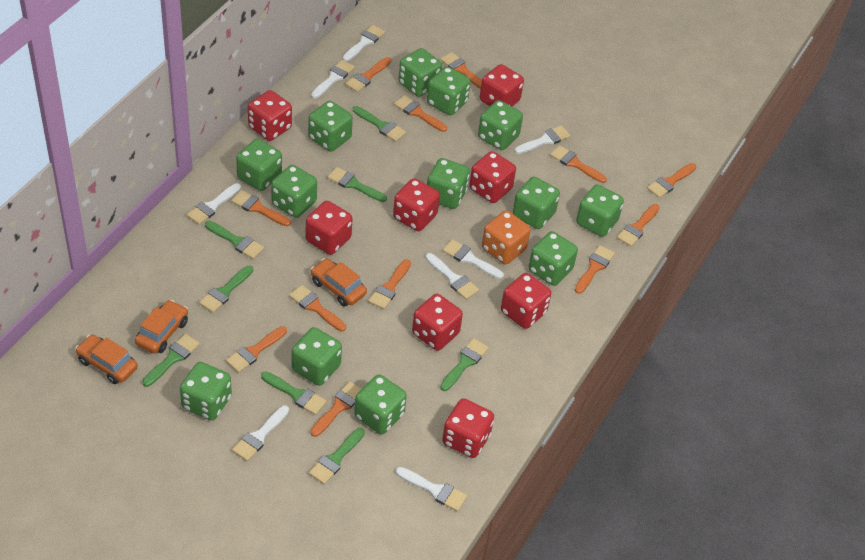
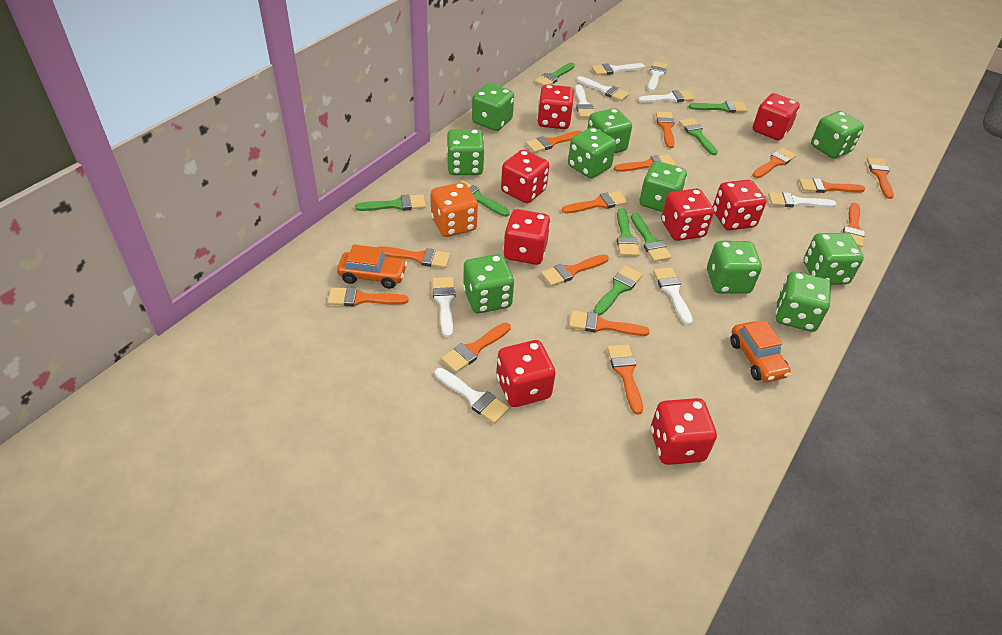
green dice: 13 -> 10
orange brush: 12 -> 14
orange car: 3 -> 2
white brush: 8 -> 9

